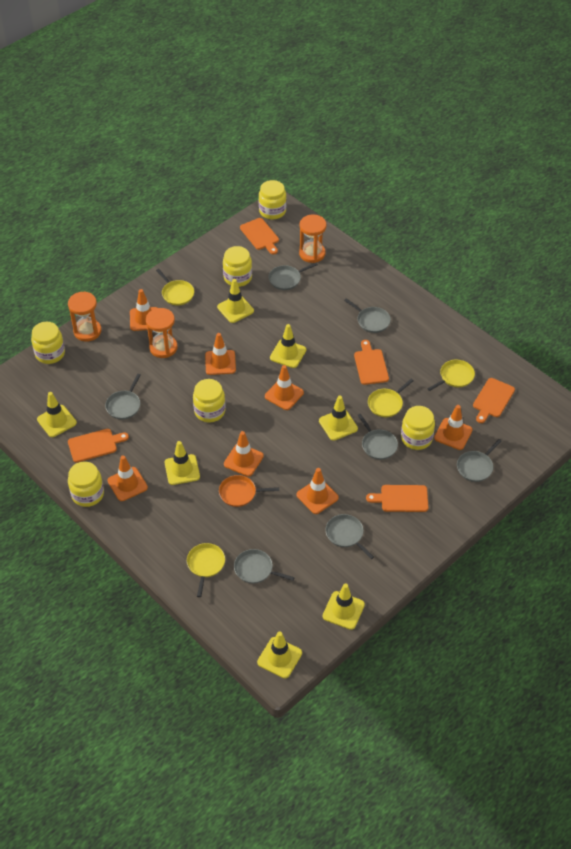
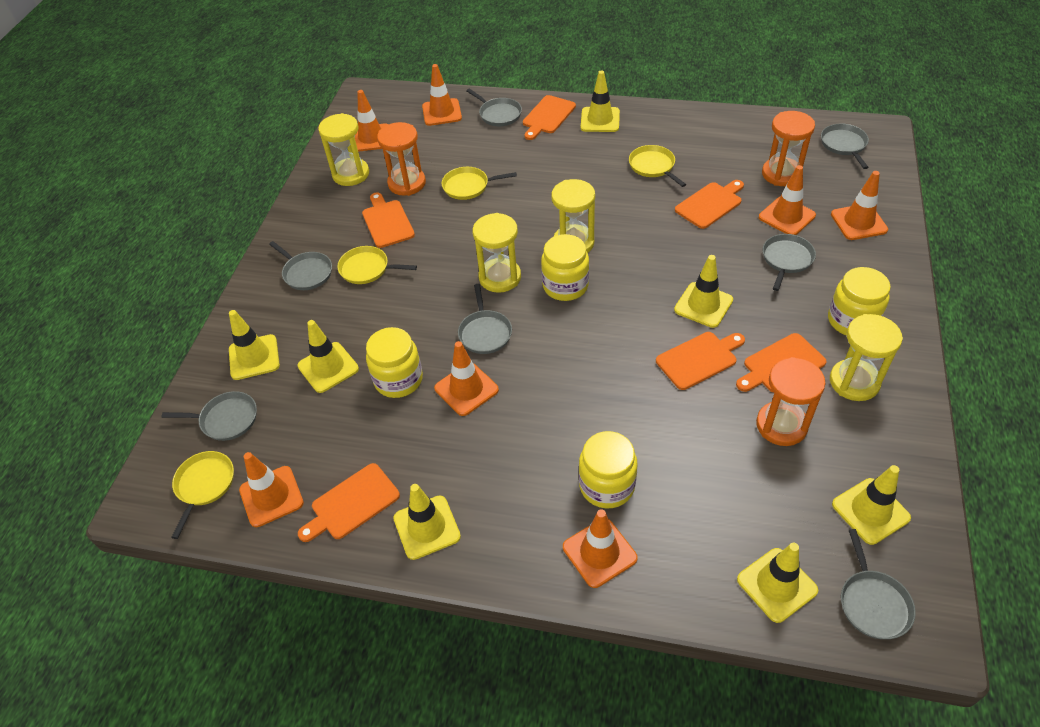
orange cutting board: 5 -> 6
orange pan: 1 -> 0
yellow hourglass: 0 -> 4
yellow jar: 6 -> 4

